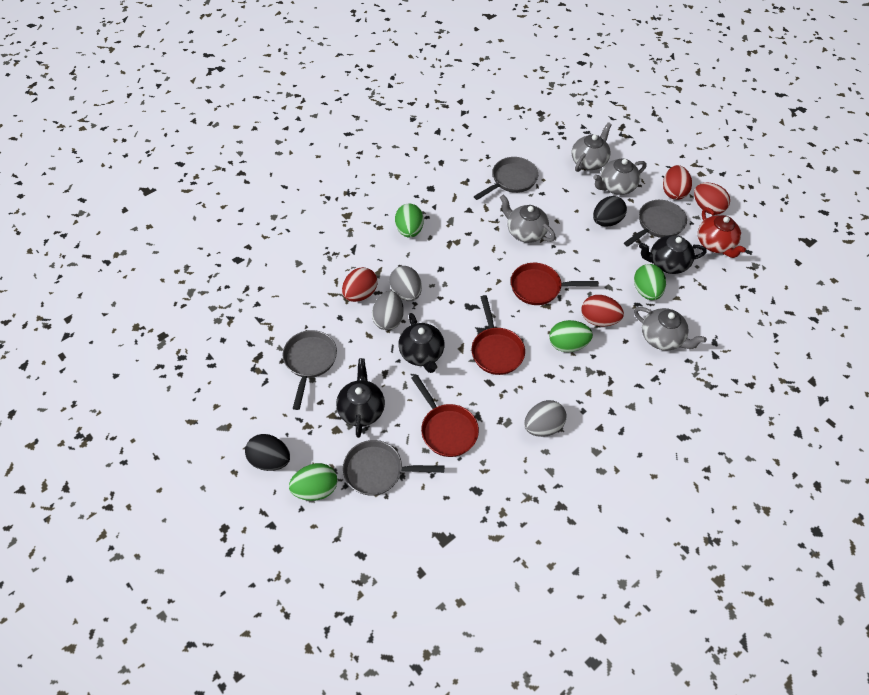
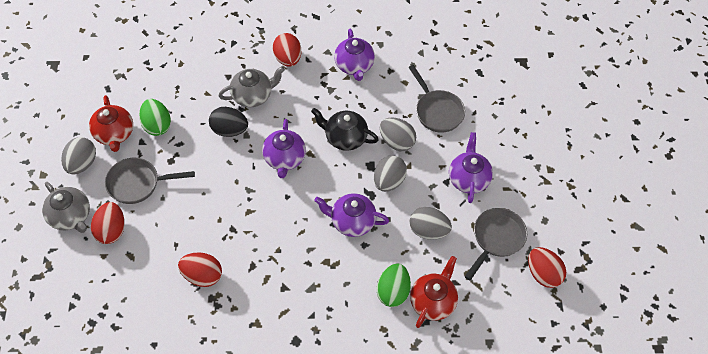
black egg: 2 -> 1
black teapot: 3 -> 1
green egg: 4 -> 2
grey egg: 3 -> 4
grey pan: 4 -> 3
grey teapot: 4 -> 2
purple teapot: 0 -> 4
red pan: 3 -> 0
red teapot: 1 -> 2

